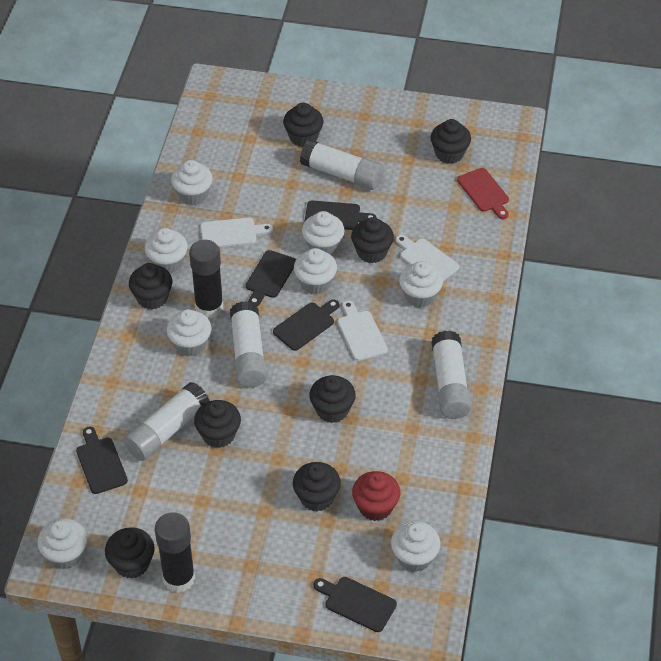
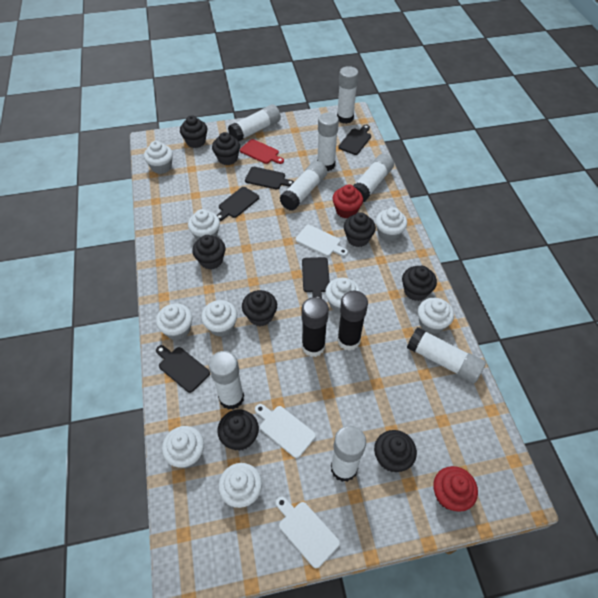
red cupcake: 1 -> 2
white cupcake: 8 -> 9
white glue stick: 4 -> 8

